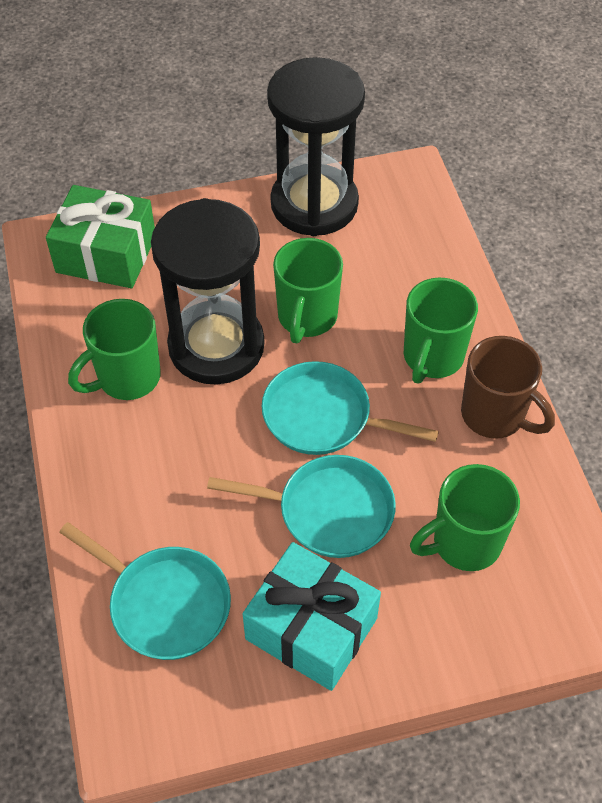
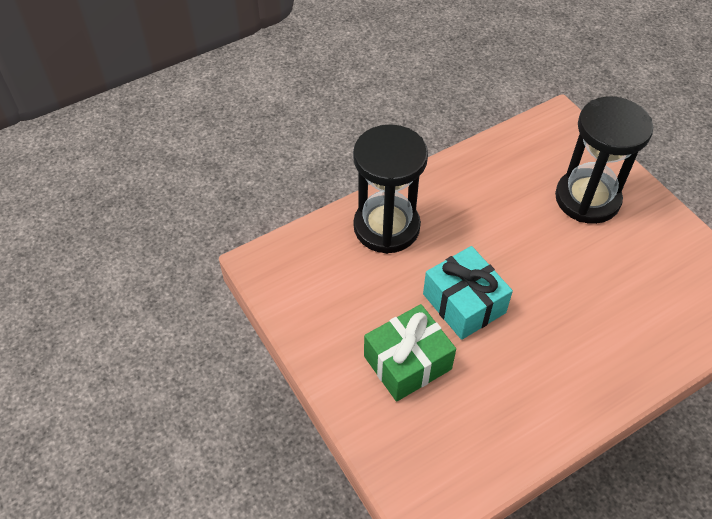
brown mug: 1 -> 0
green mug: 4 -> 0
turquoise pan: 3 -> 0

